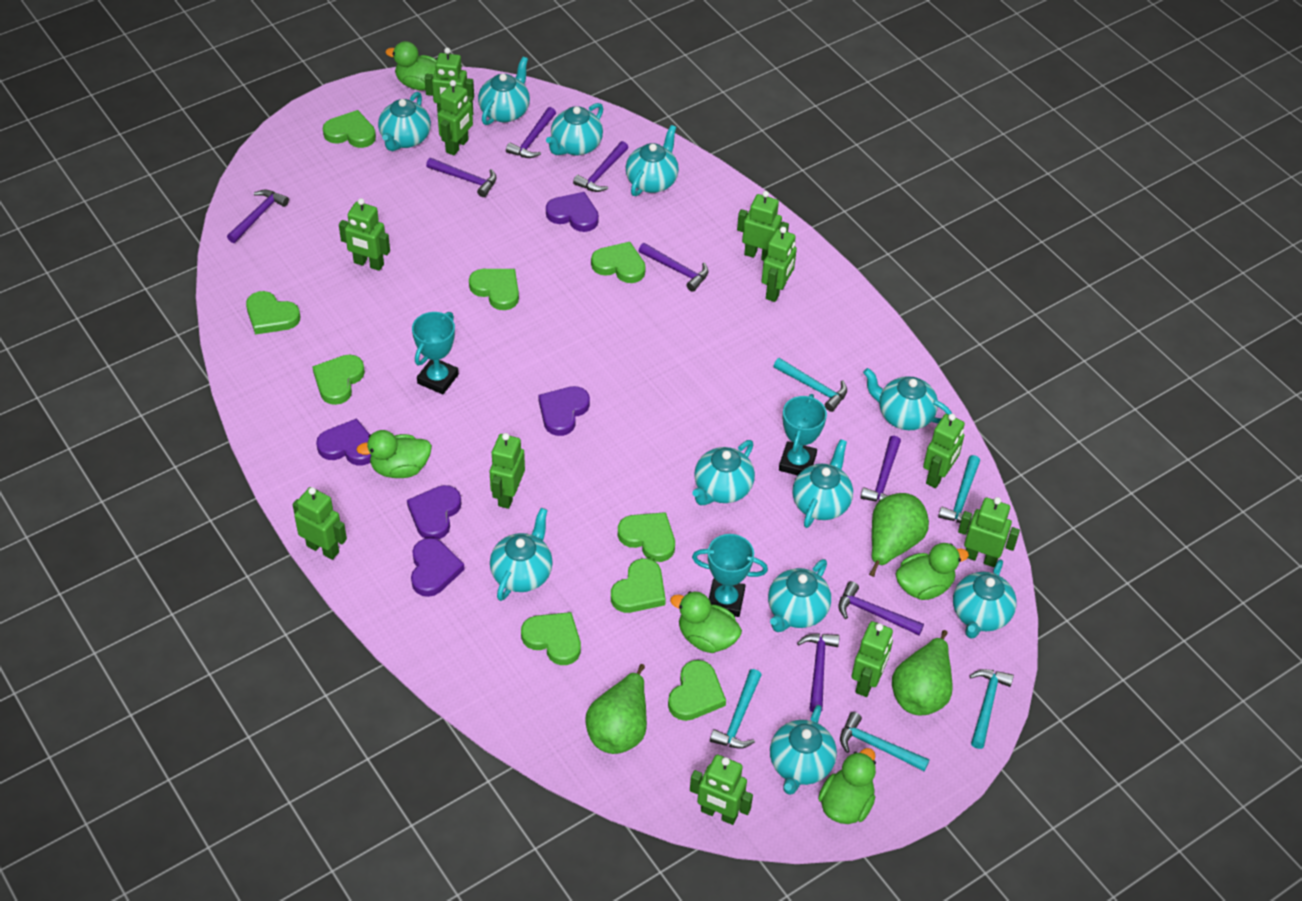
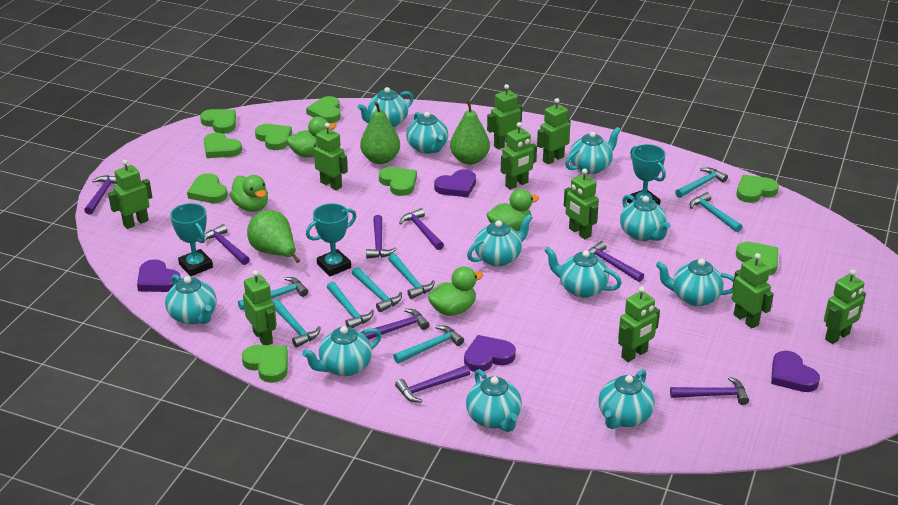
green duck: 5 -> 4
green robot: 11 -> 10
purple heart: 5 -> 4
turquoise hammer: 5 -> 8

